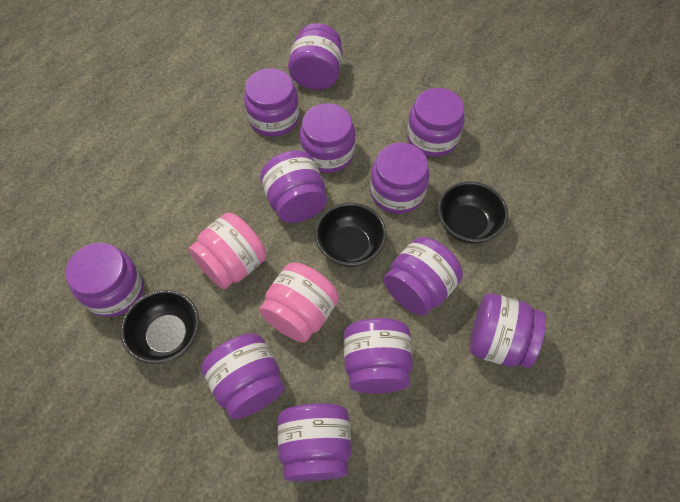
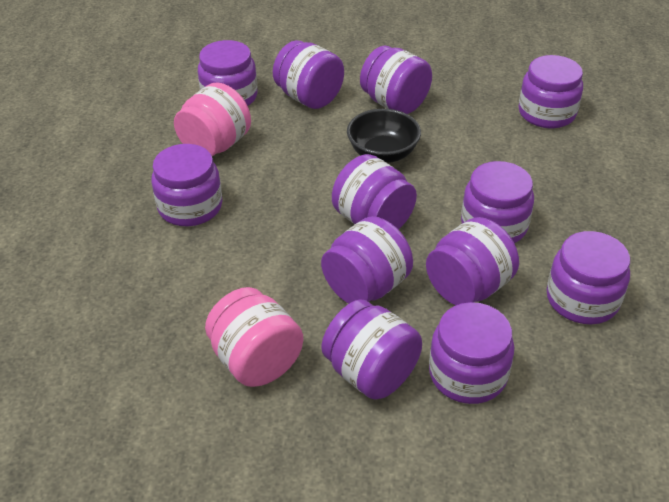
black bowl: 3 -> 1

